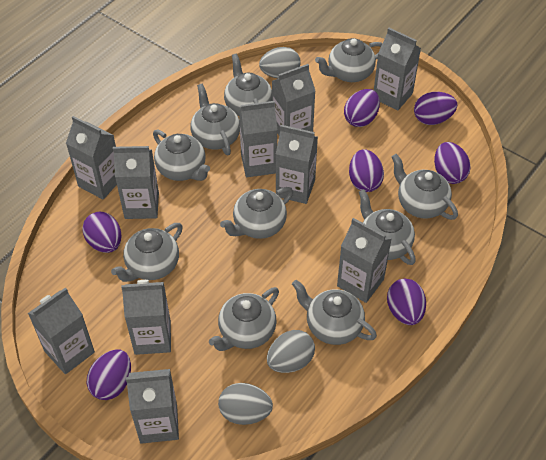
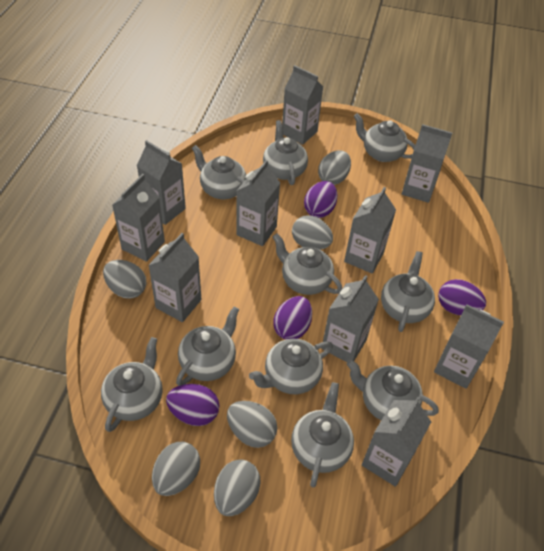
grey egg: 3 -> 6
purple egg: 7 -> 4

